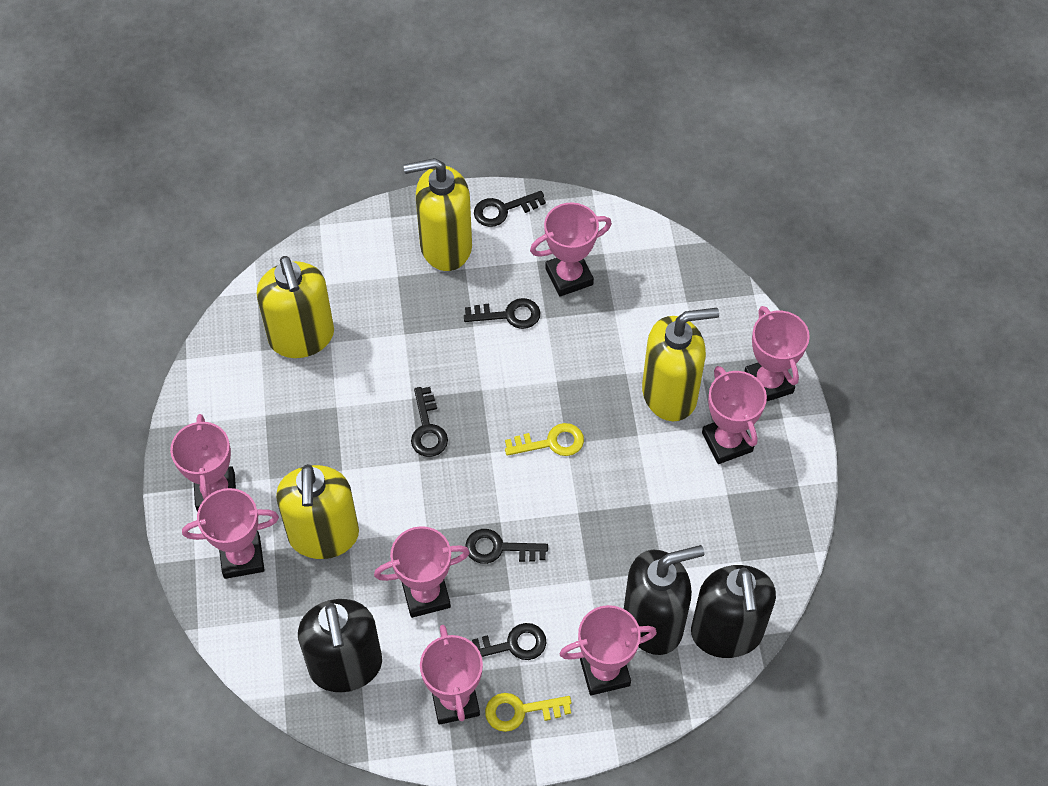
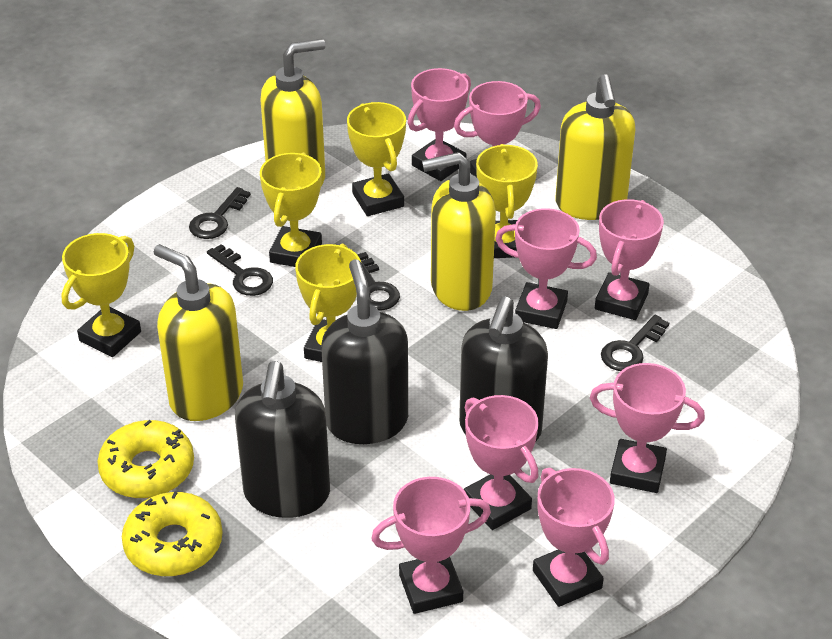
black key: 5 -> 4
yellow donut: 0 -> 2
yellow key: 2 -> 0
yellow trophy: 0 -> 5

